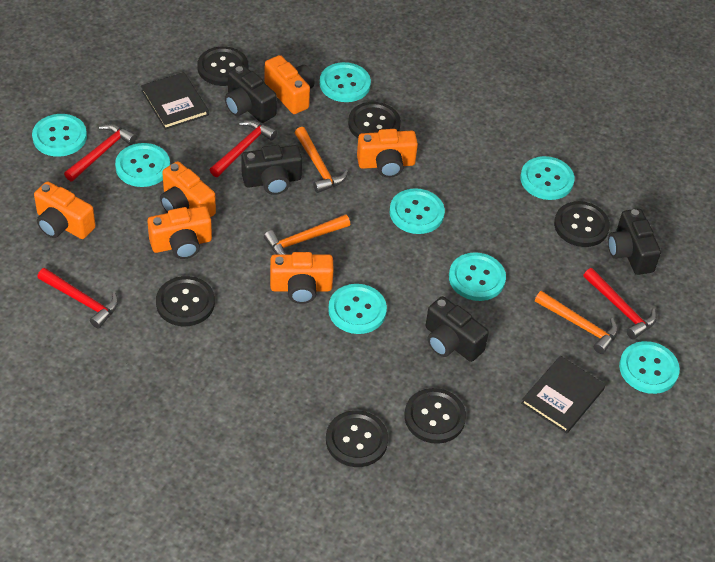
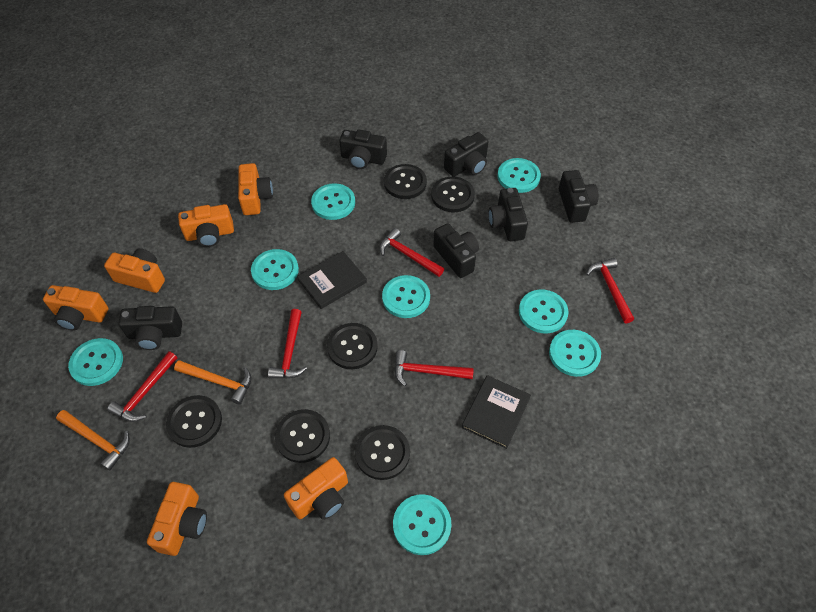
black camera: 4 -> 6
orange hammer: 3 -> 2
red hammer: 4 -> 5

